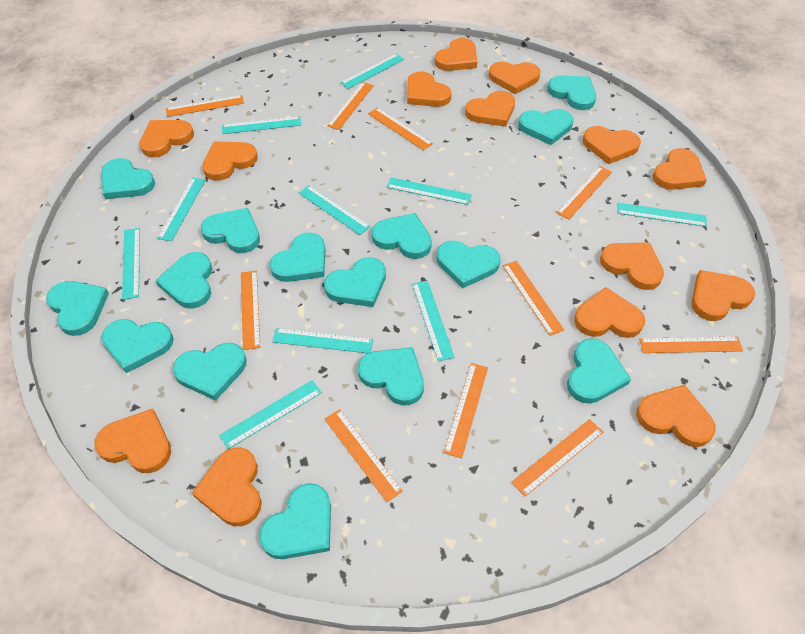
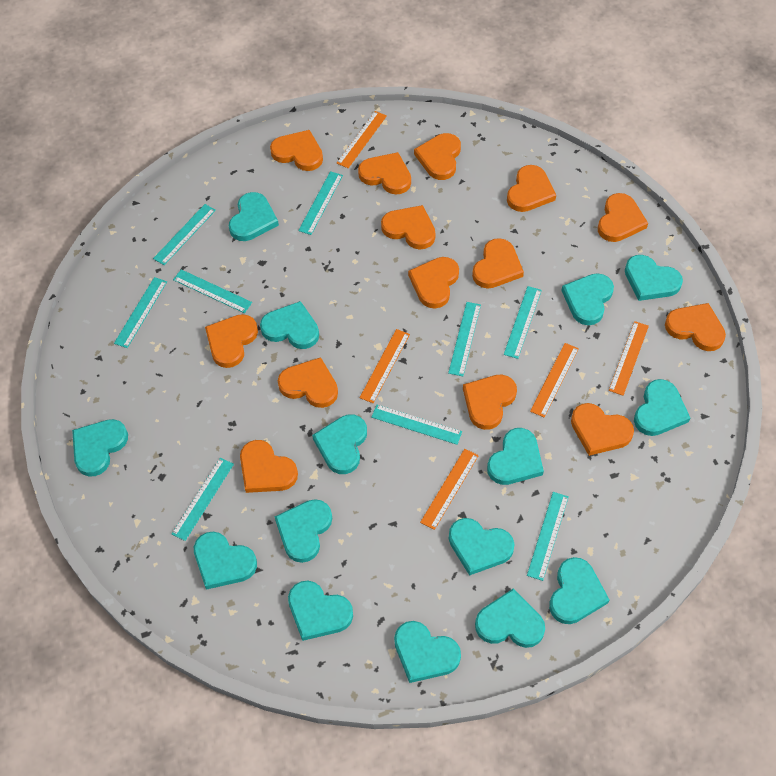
orange ruler: 10 -> 5
turquoise ruler: 10 -> 9

